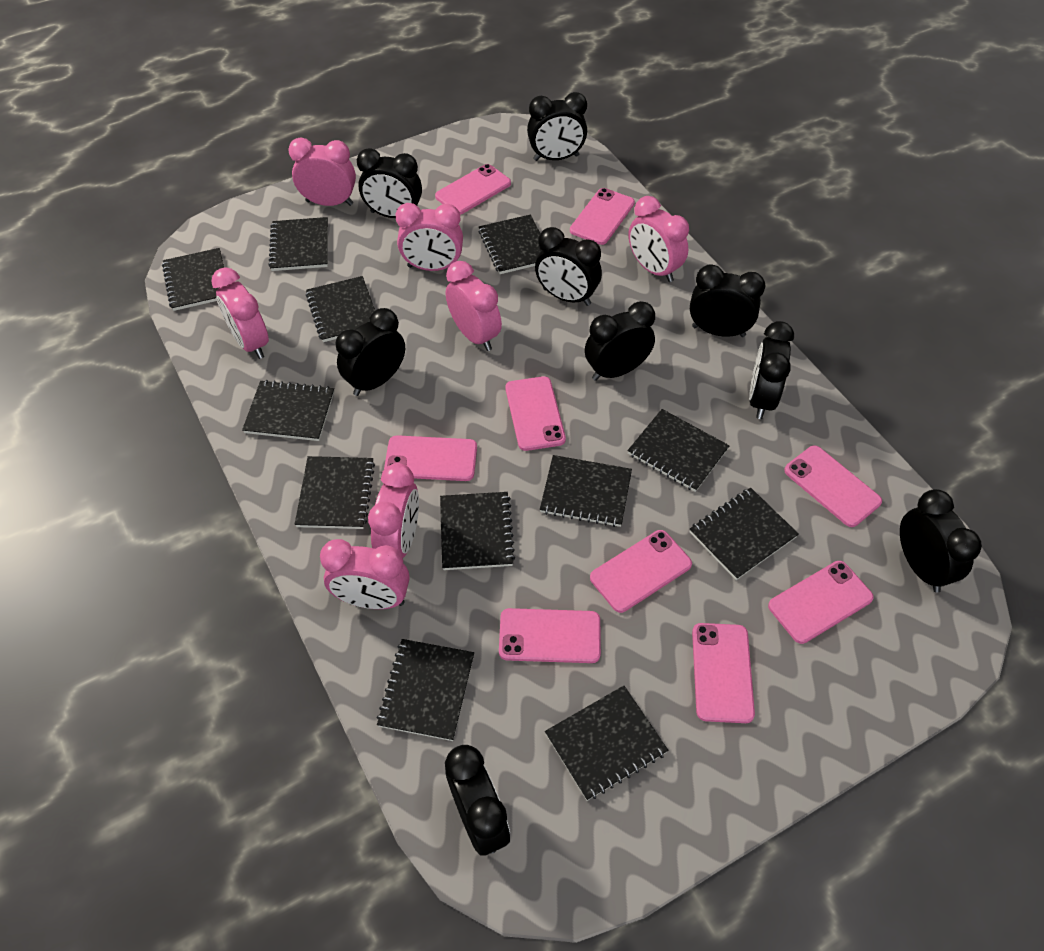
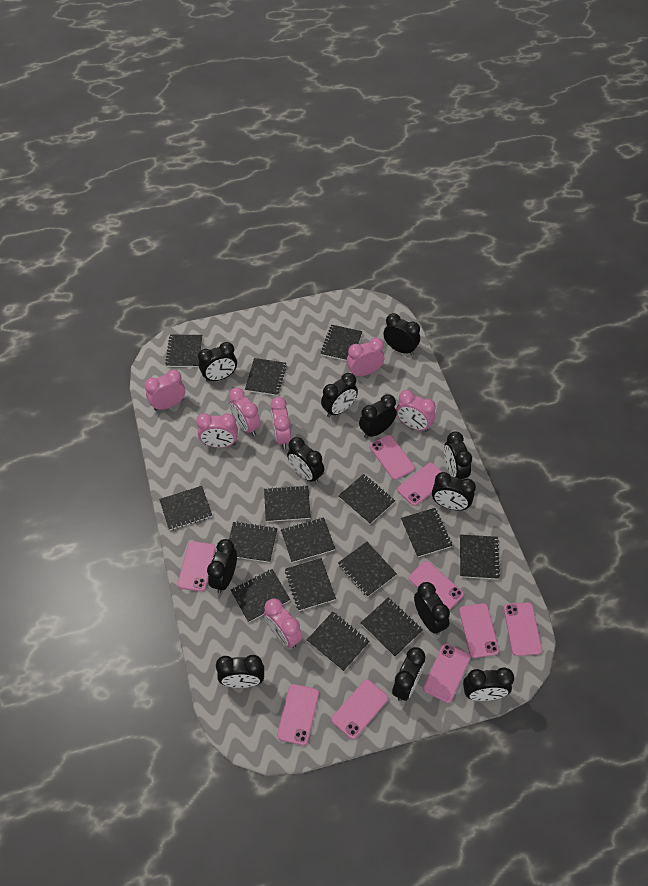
black clock: 9 -> 12
black notebook: 12 -> 15

